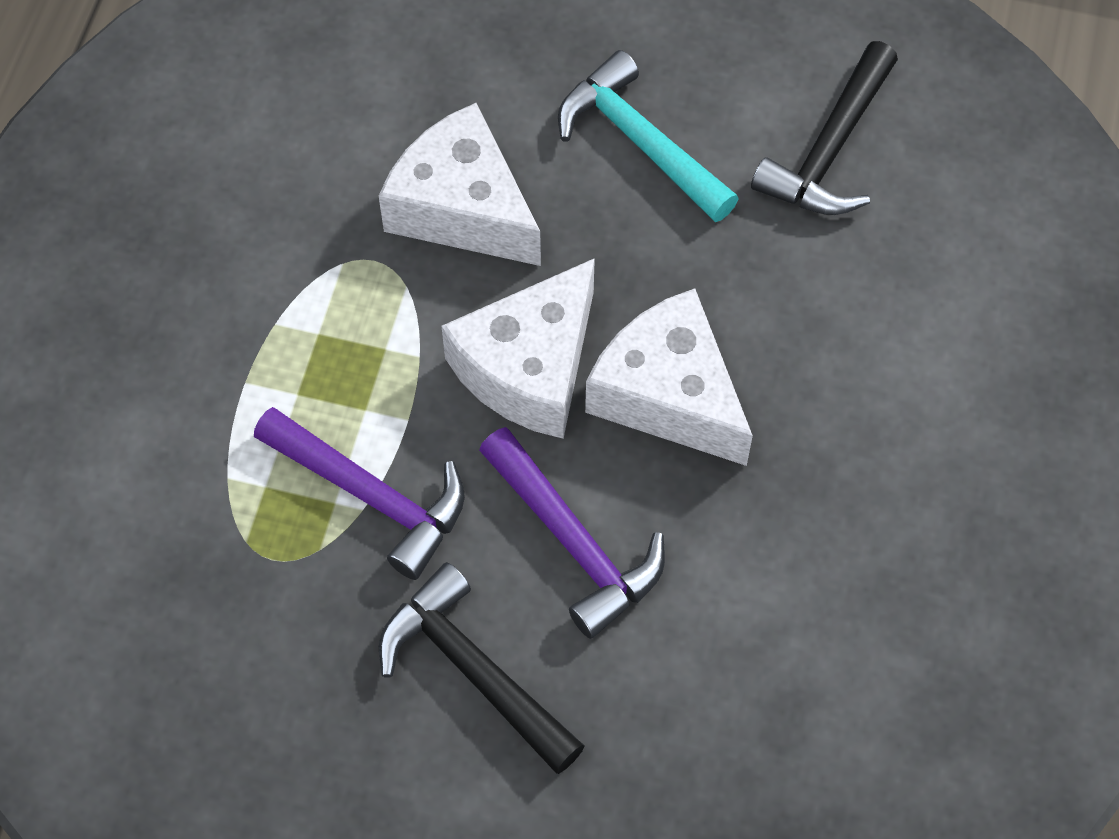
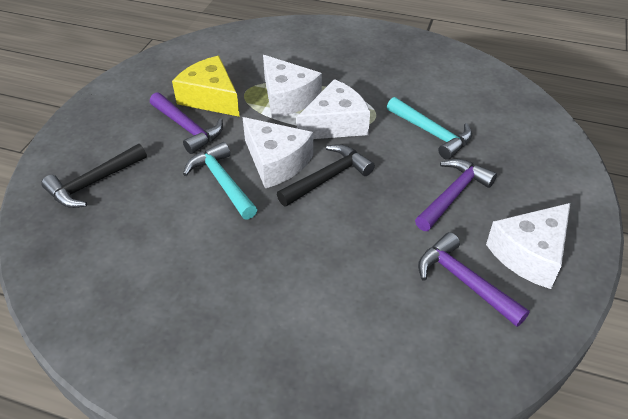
purple hammer: 2 -> 3
turquoise hammer: 1 -> 2
white cheese: 3 -> 4
yellow cheese: 0 -> 1

